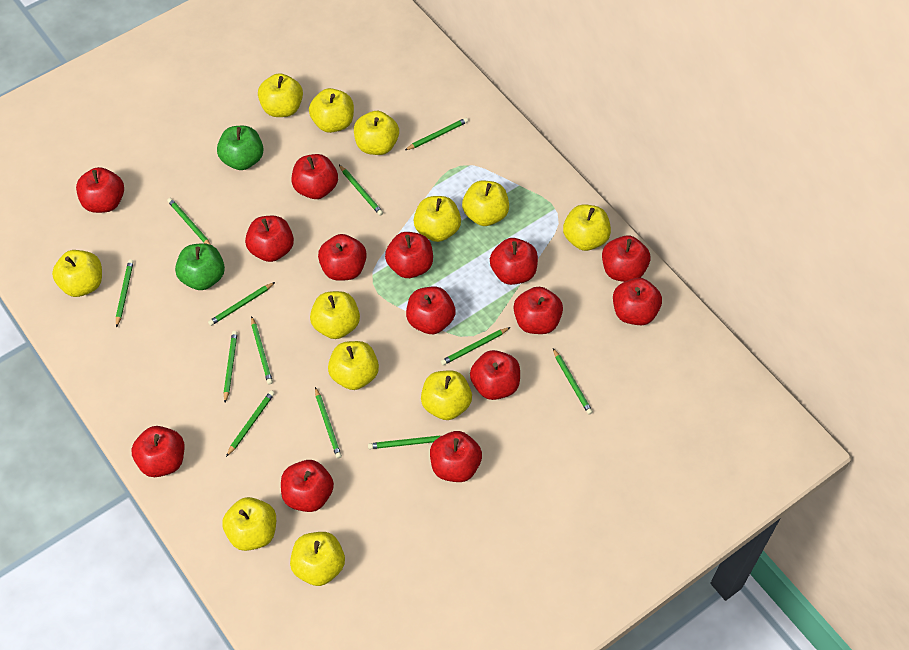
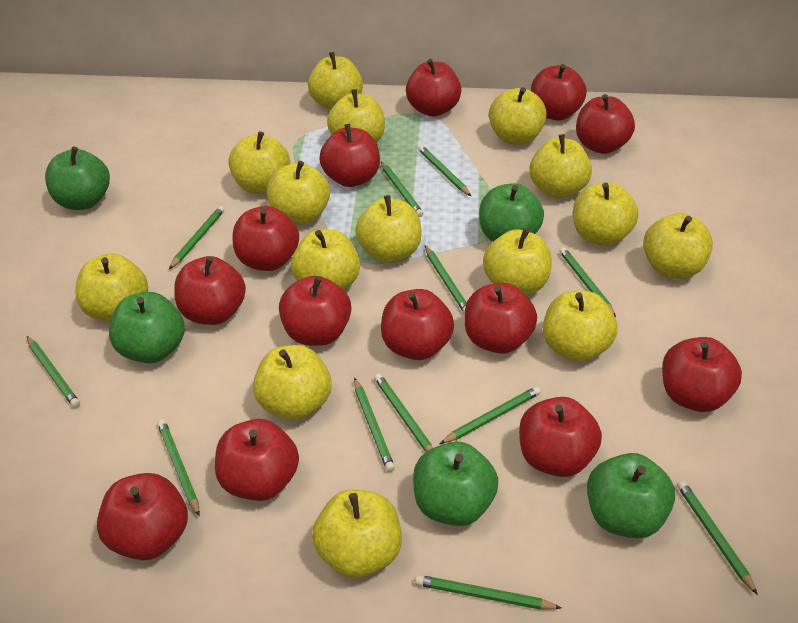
green apple: 2 -> 5
red apple: 14 -> 13
yellow apple: 12 -> 15

